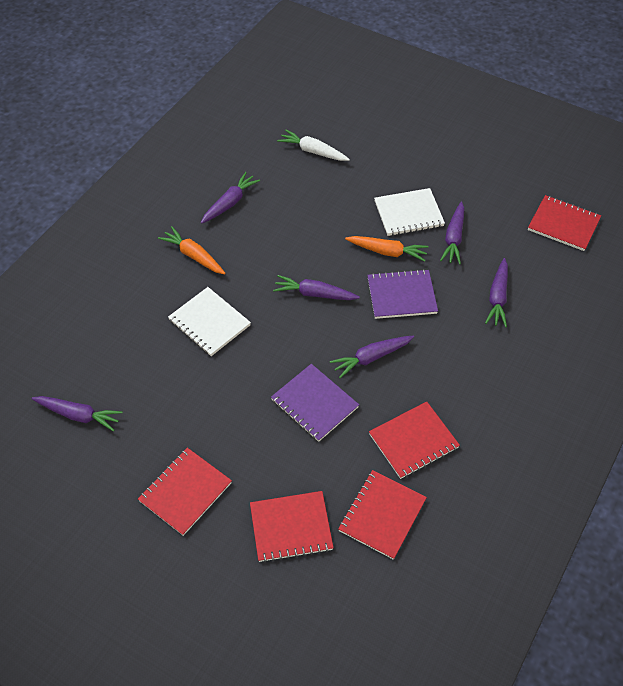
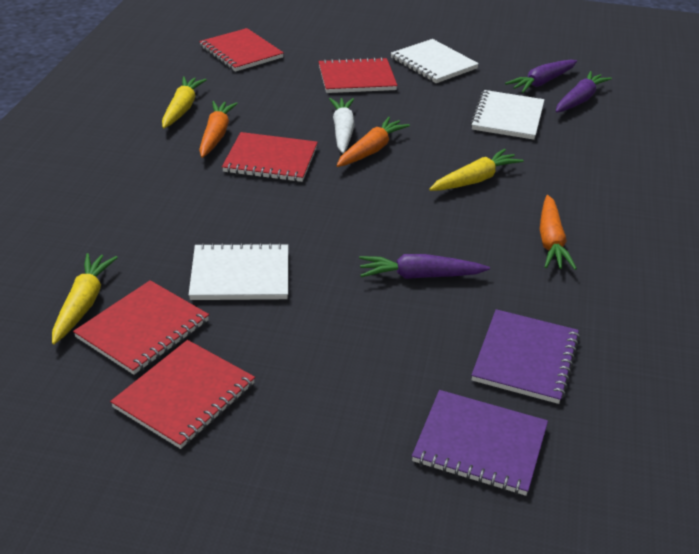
orange carrot: 2 -> 3
purple carrot: 6 -> 3
white notebook: 2 -> 3
yellow carrot: 0 -> 3

